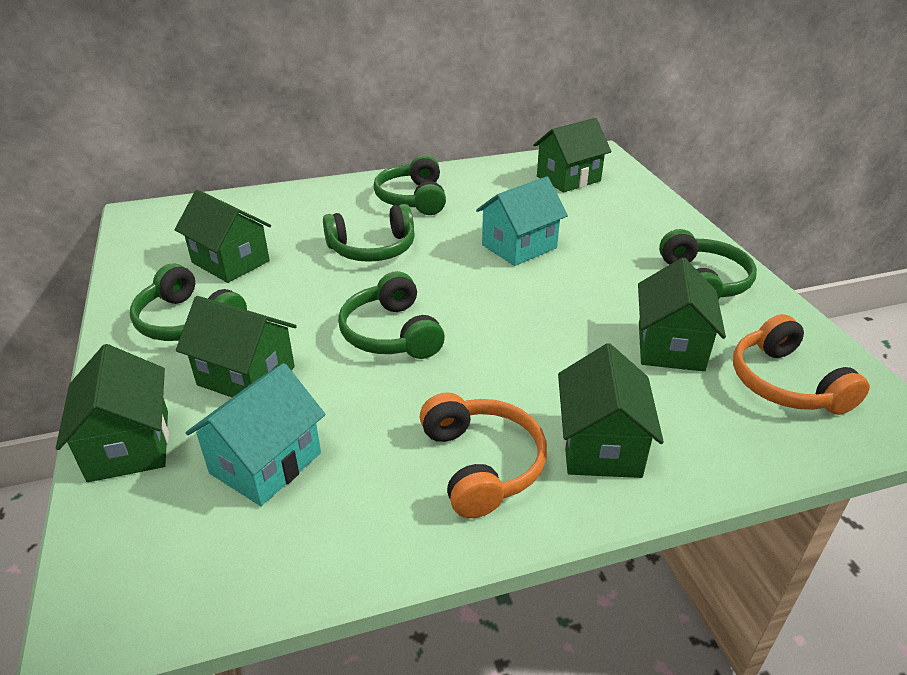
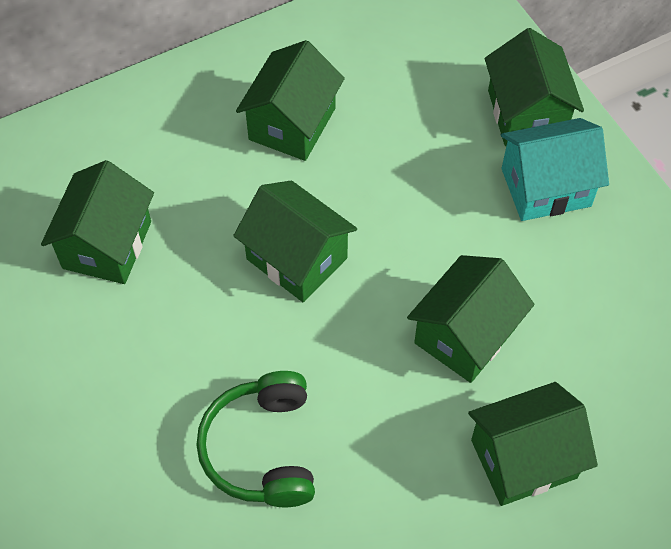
green headphones: 5 -> 1
orange headphones: 2 -> 0
turquoise house: 2 -> 1

